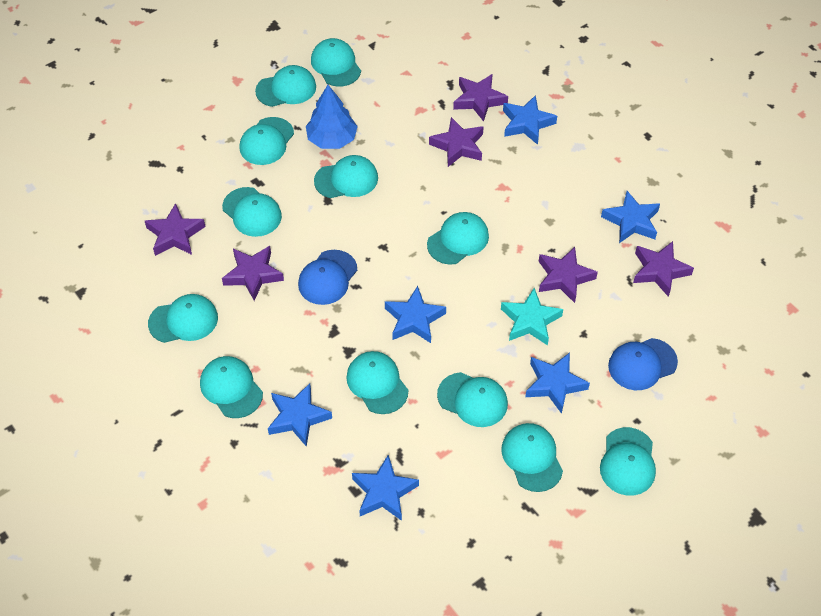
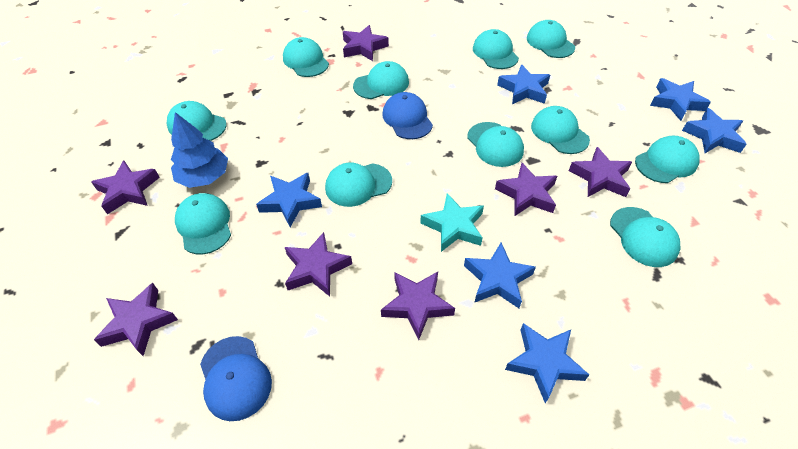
purple star: 6 -> 7
turquoise cap: 12 -> 11

